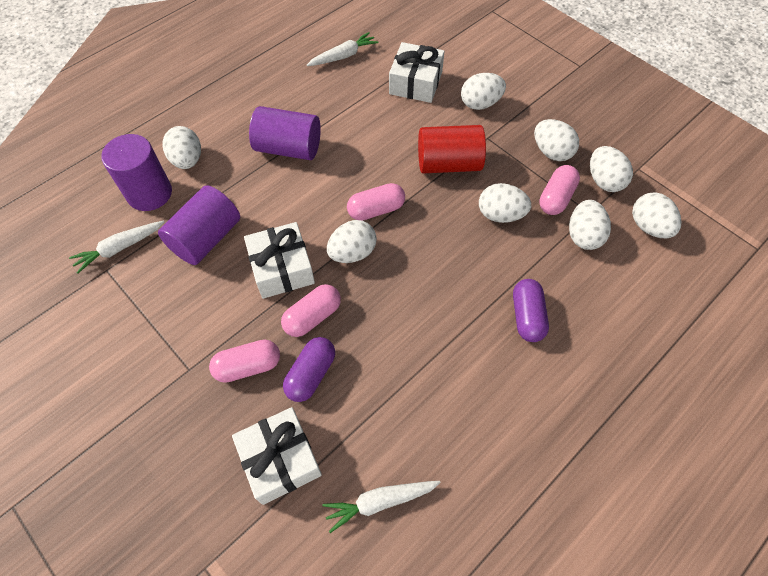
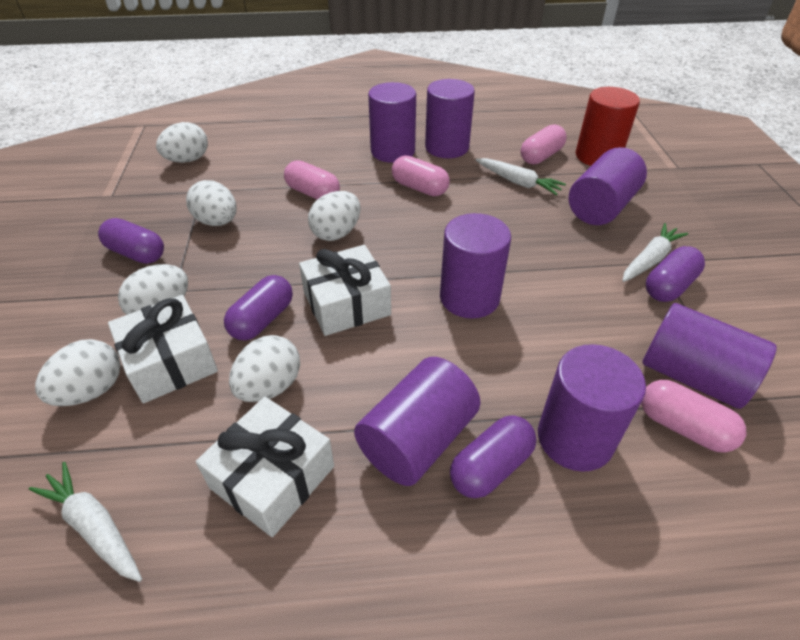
purple capsule: 2 -> 4
purple cylinder: 3 -> 7
white egg: 8 -> 6

